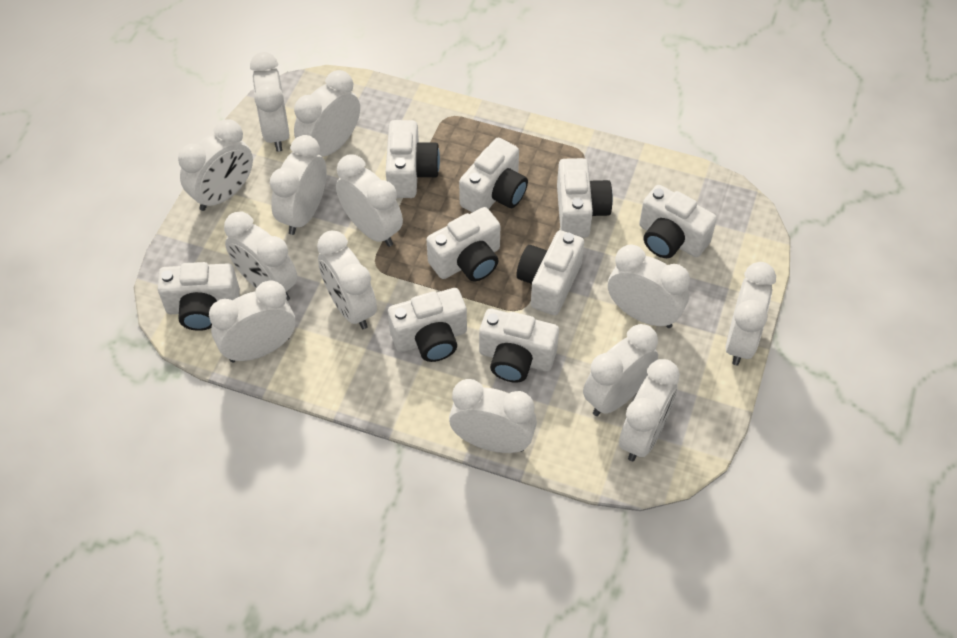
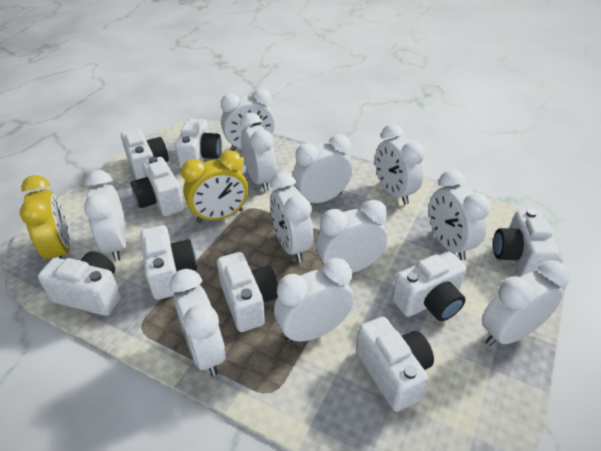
white clock: 13 -> 11
yellow clock: 0 -> 2

